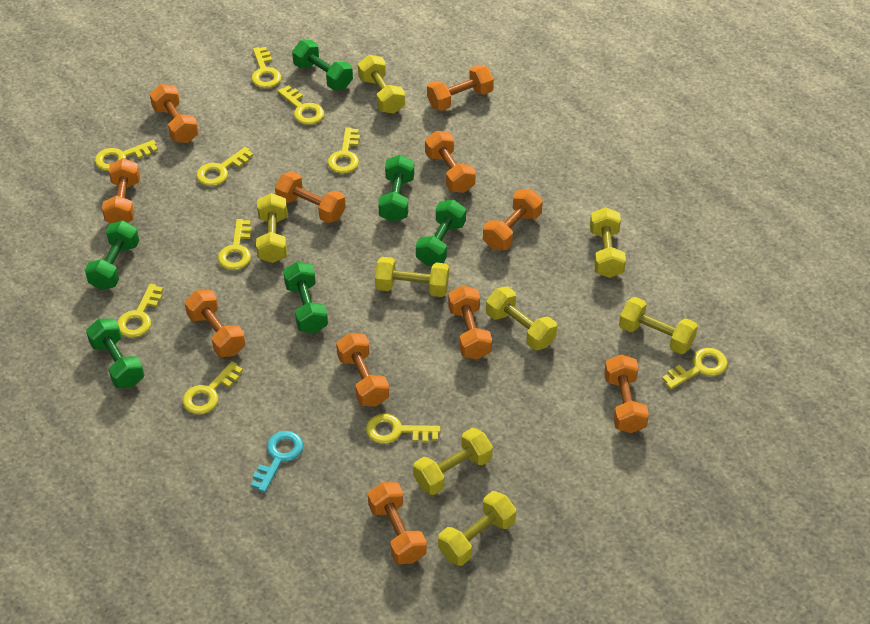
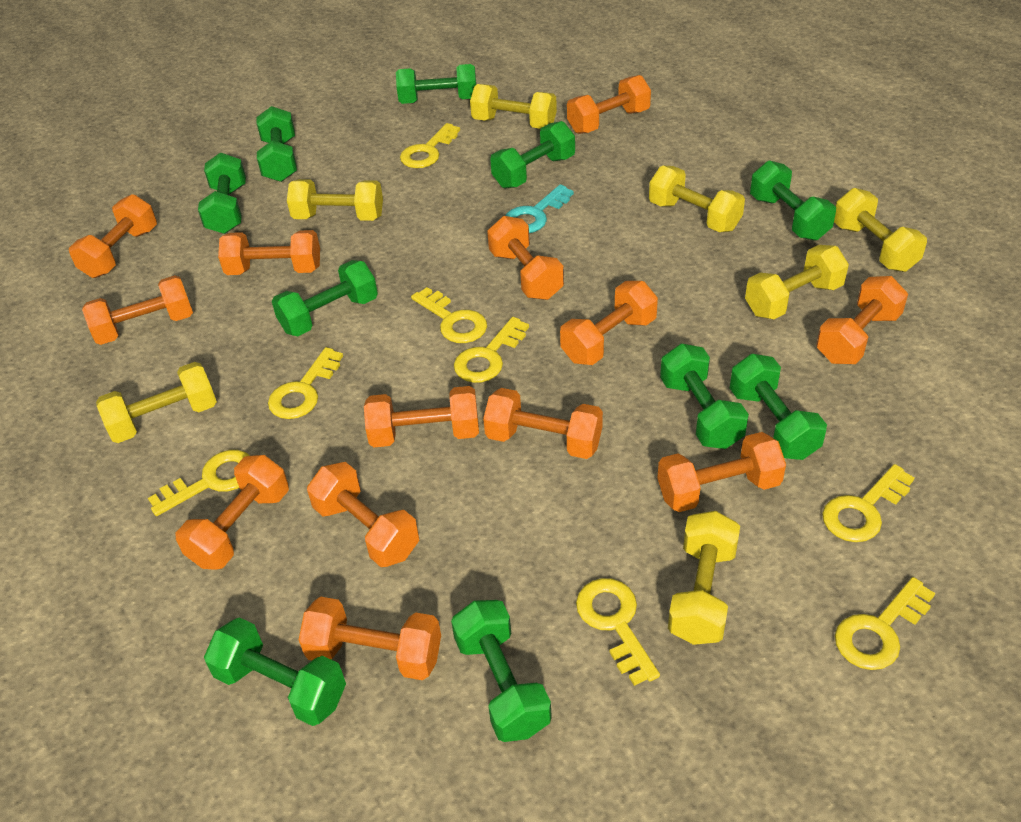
green dumbbell: 6 -> 10
orange dumbbell: 11 -> 13
yellow dumbbell: 8 -> 7
yellow key: 10 -> 8

